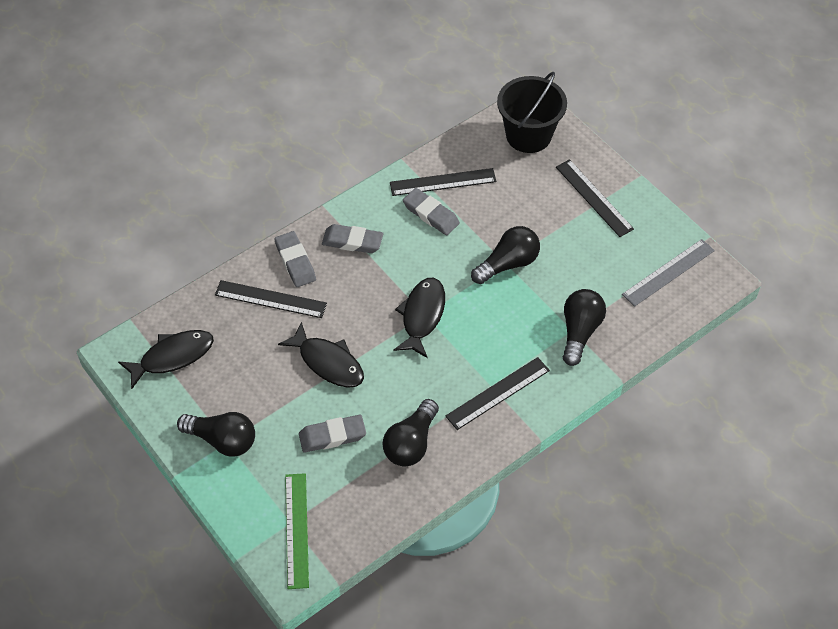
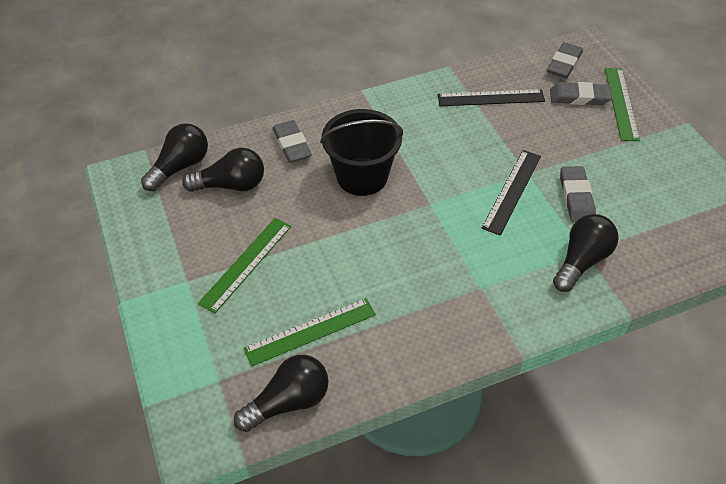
black fish: 3 -> 0
black ruler: 4 -> 2
green ruler: 1 -> 3
grey ruler: 1 -> 0

